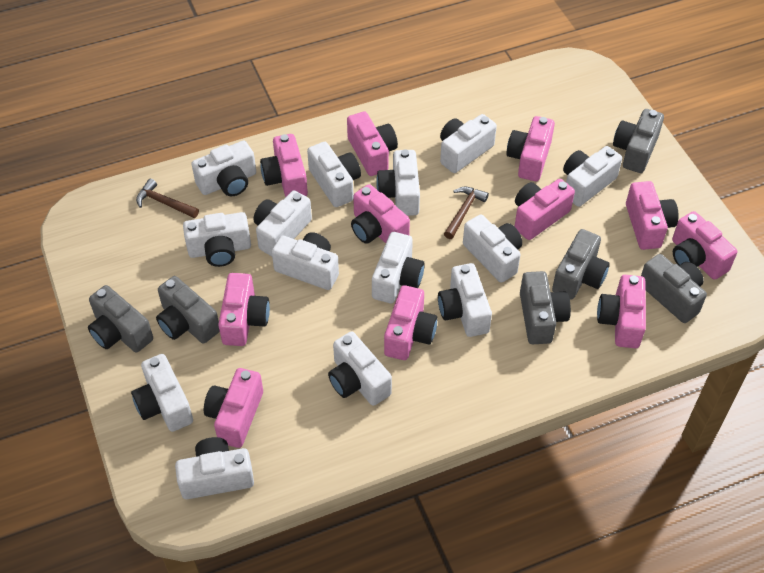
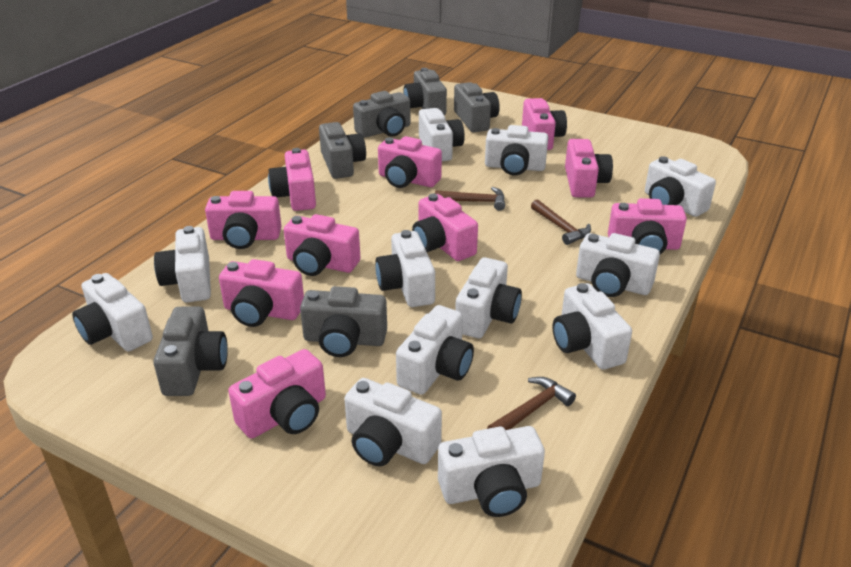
brown hammer: 2 -> 3
pink camera: 11 -> 10
white camera: 14 -> 12

